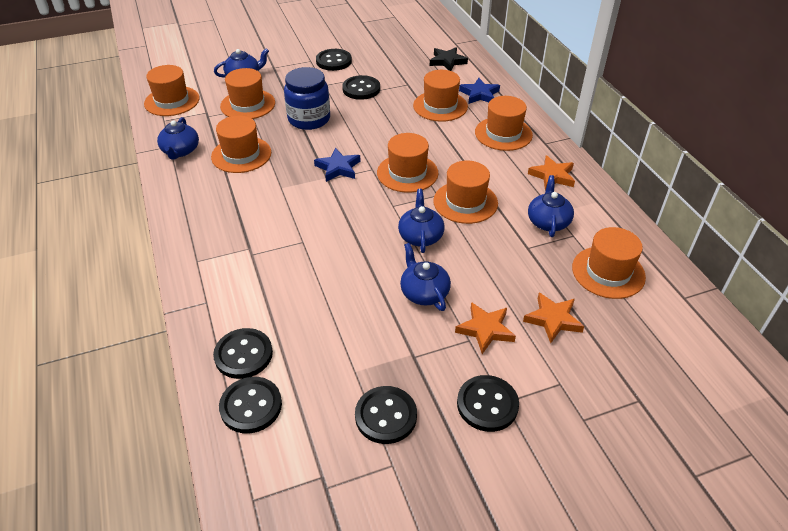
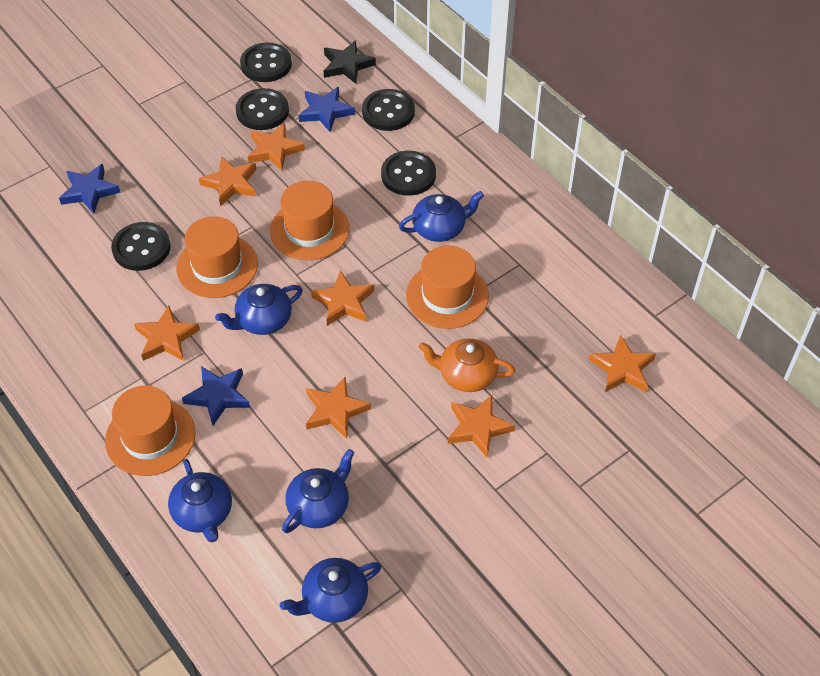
black button: 6 -> 5
blue jar: 1 -> 0
blue star: 2 -> 3
orange hat: 8 -> 4
orange star: 3 -> 7
orange teapot: 0 -> 1

